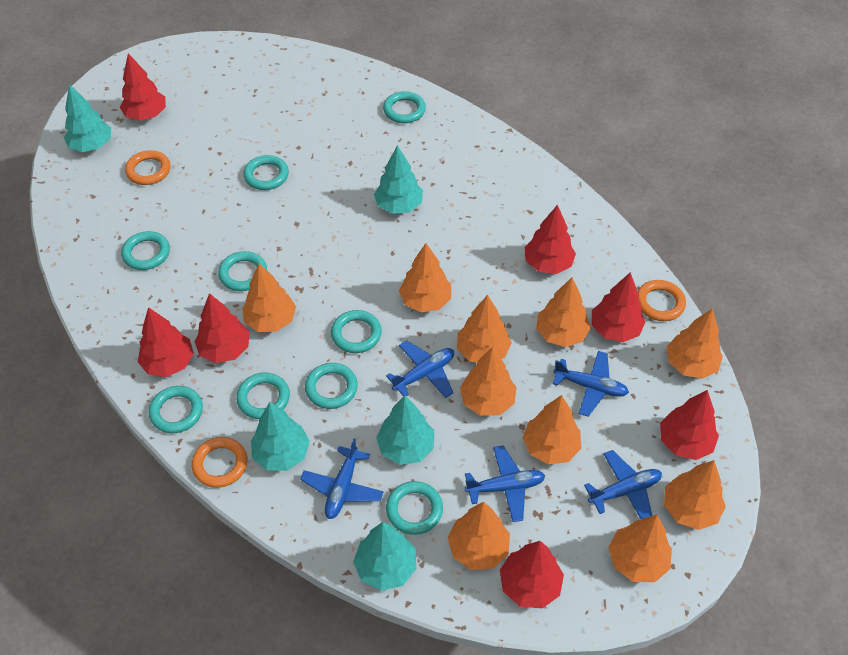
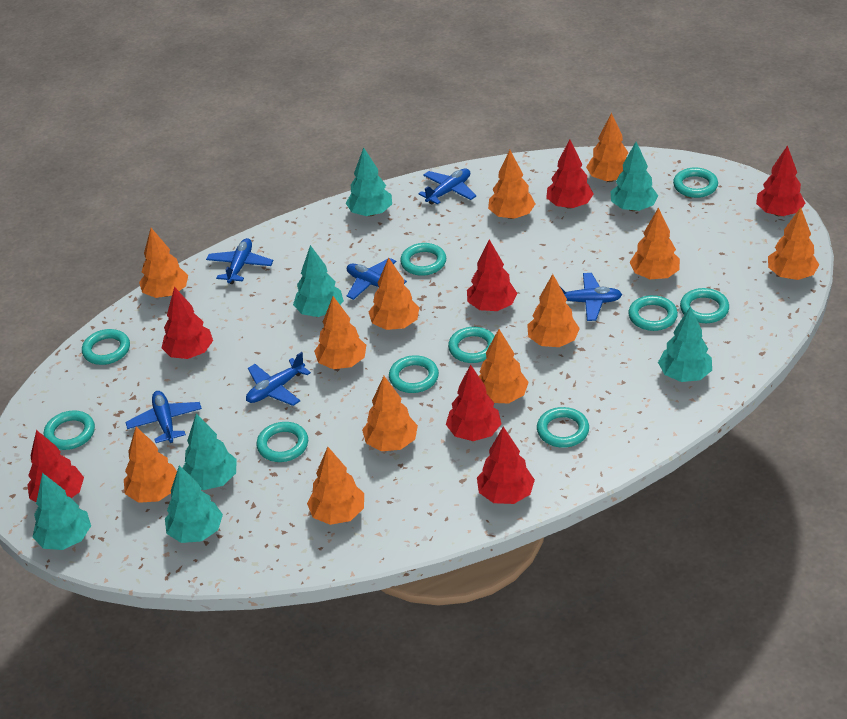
blue plane: 5 -> 6
orange ring: 3 -> 0
orange tree: 10 -> 12
turquoise ring: 9 -> 10
turquoise tree: 5 -> 7

